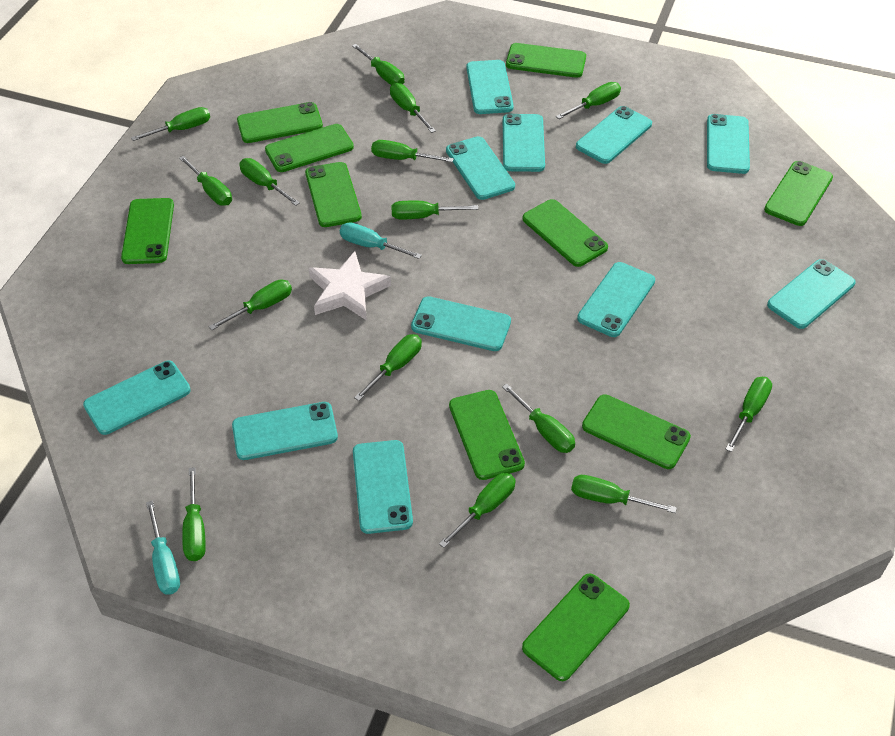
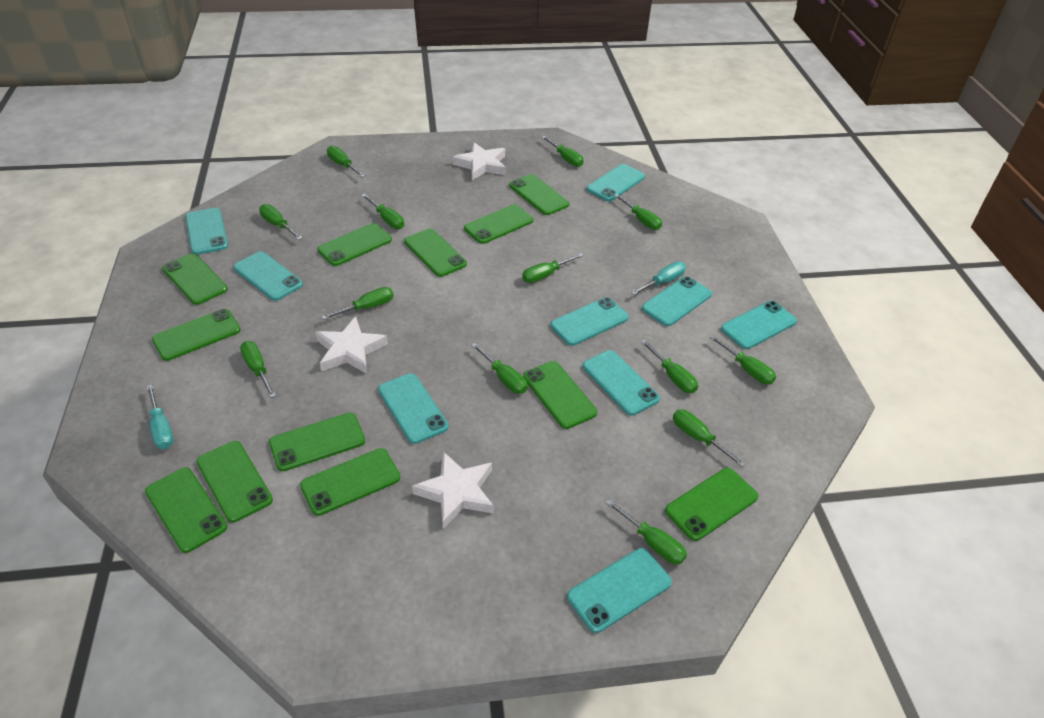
green phone: 10 -> 12
green screwdriver: 15 -> 13
turquoise phone: 11 -> 9
white star: 1 -> 3

